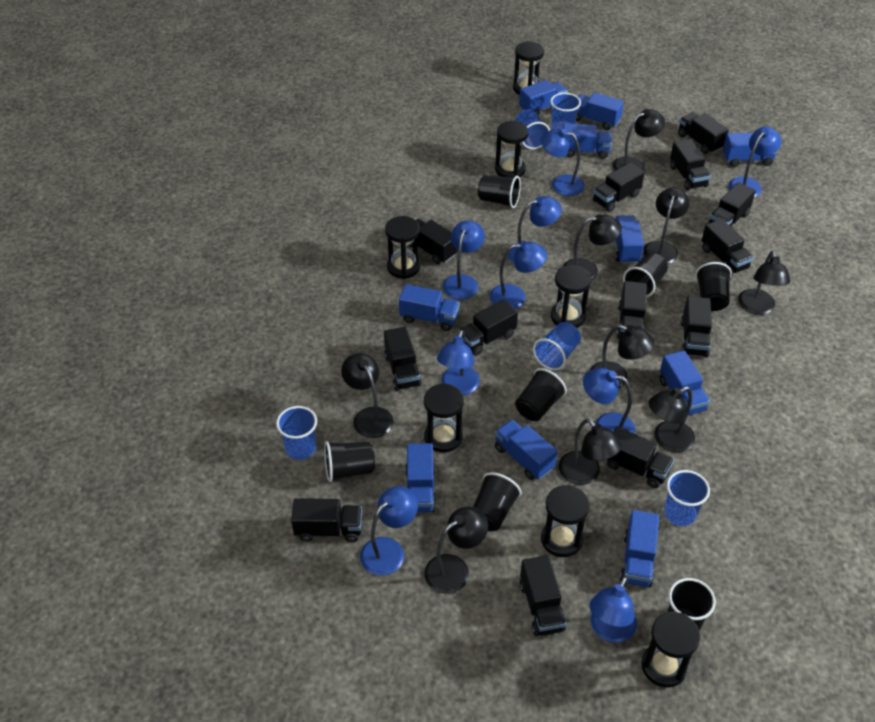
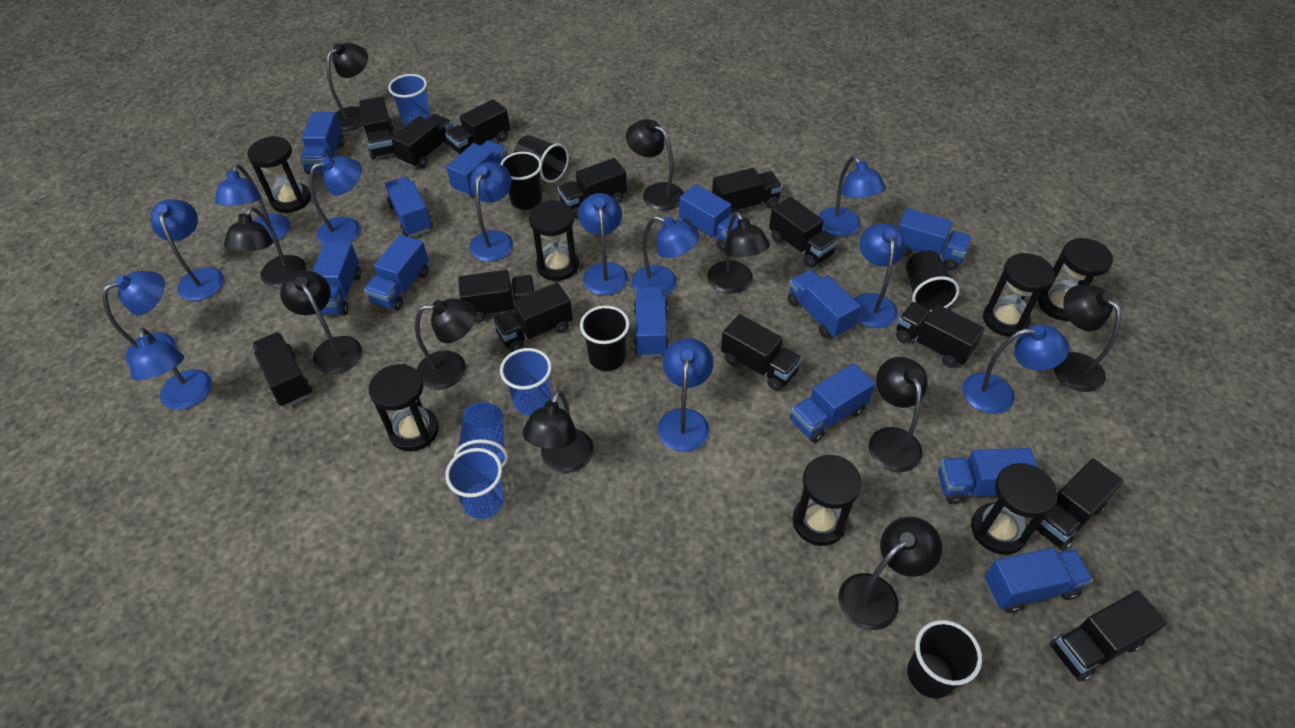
black cup: 7 -> 5
black lamp: 9 -> 10
blue cup: 5 -> 4
blue lamp: 9 -> 12
blue truck: 10 -> 12

